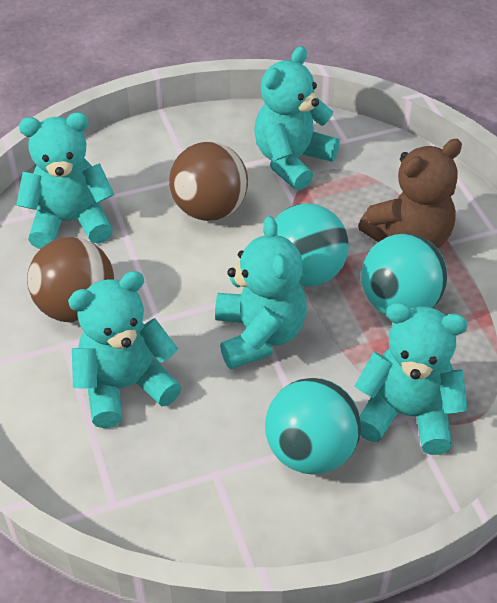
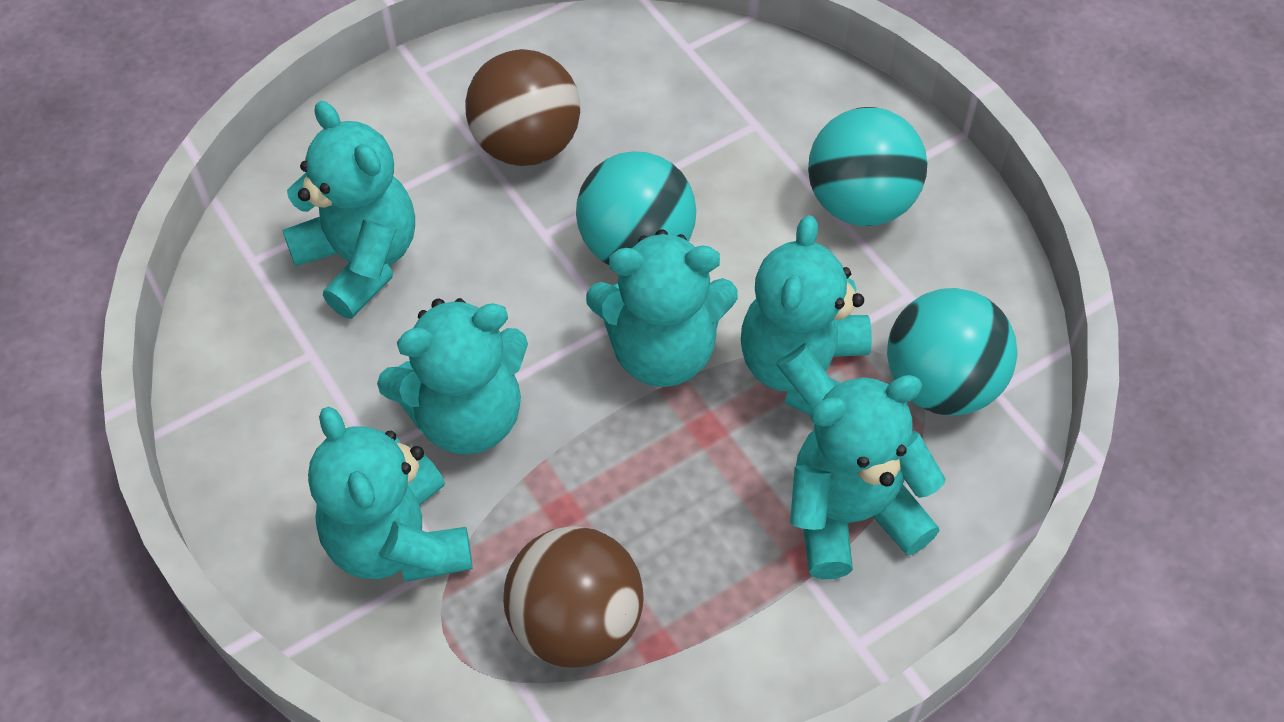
brown teddy bear: 1 -> 0
turquoise teddy bear: 5 -> 6

